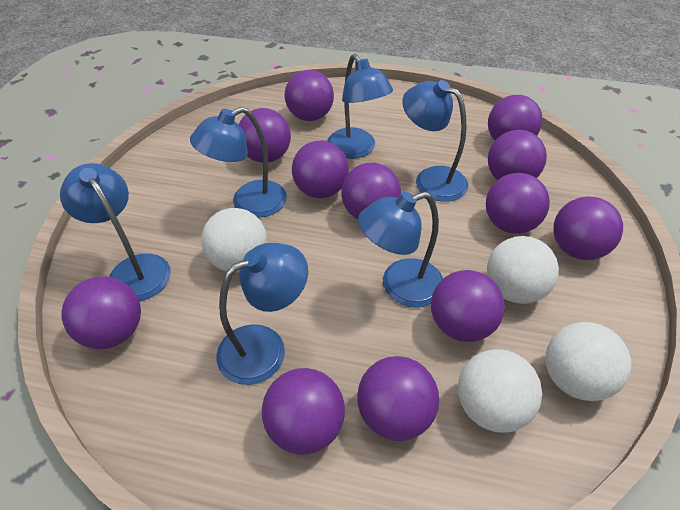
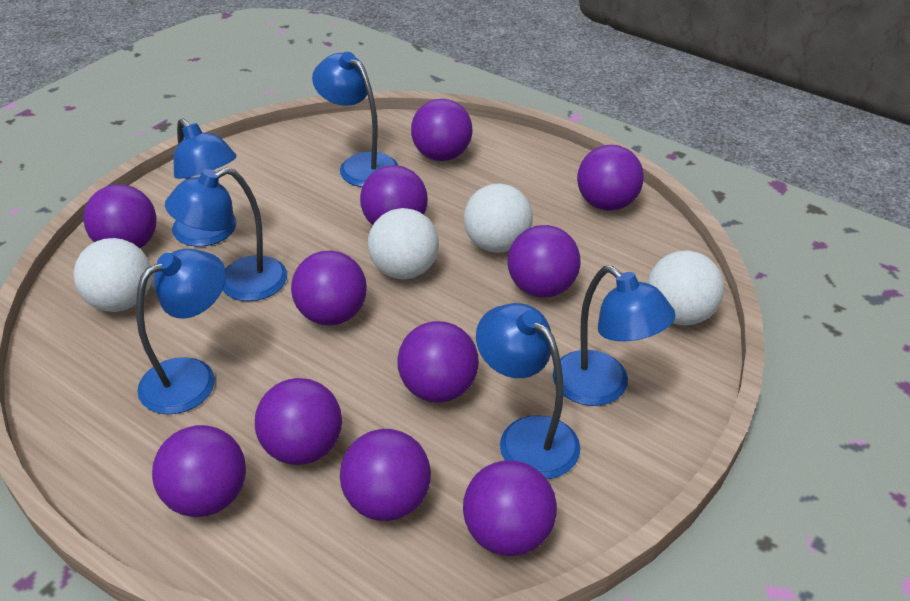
purple ball: 12 -> 11

